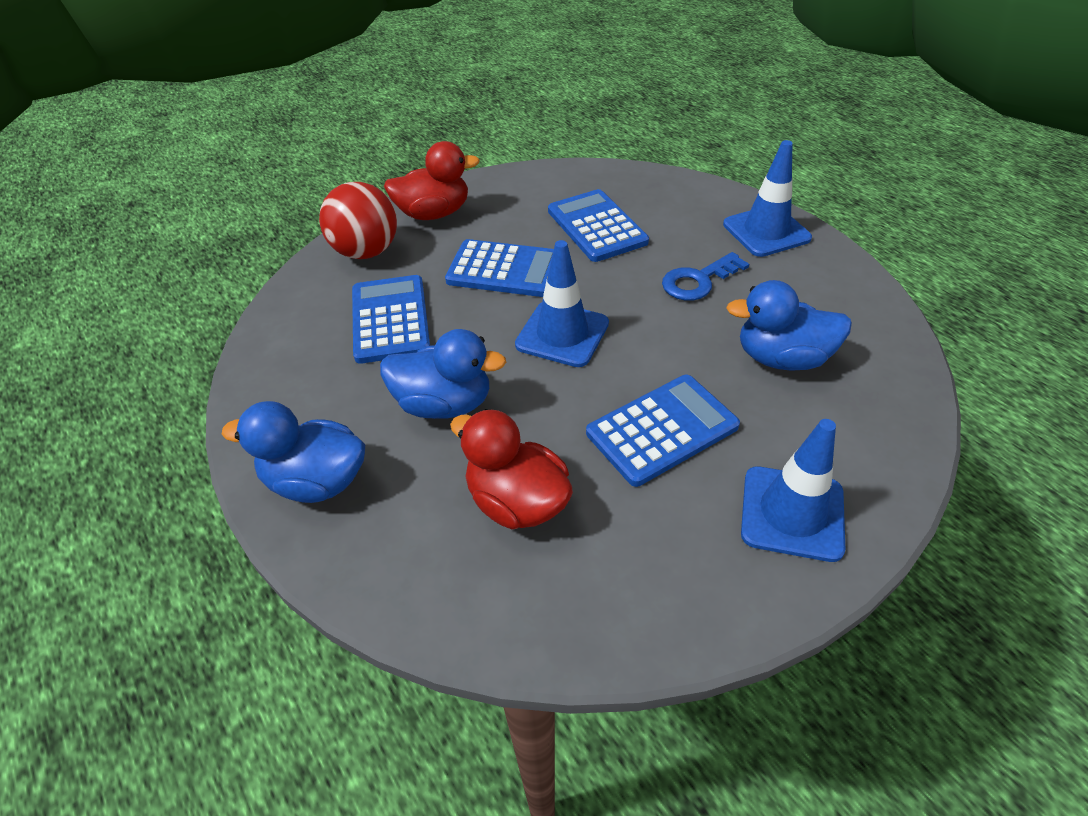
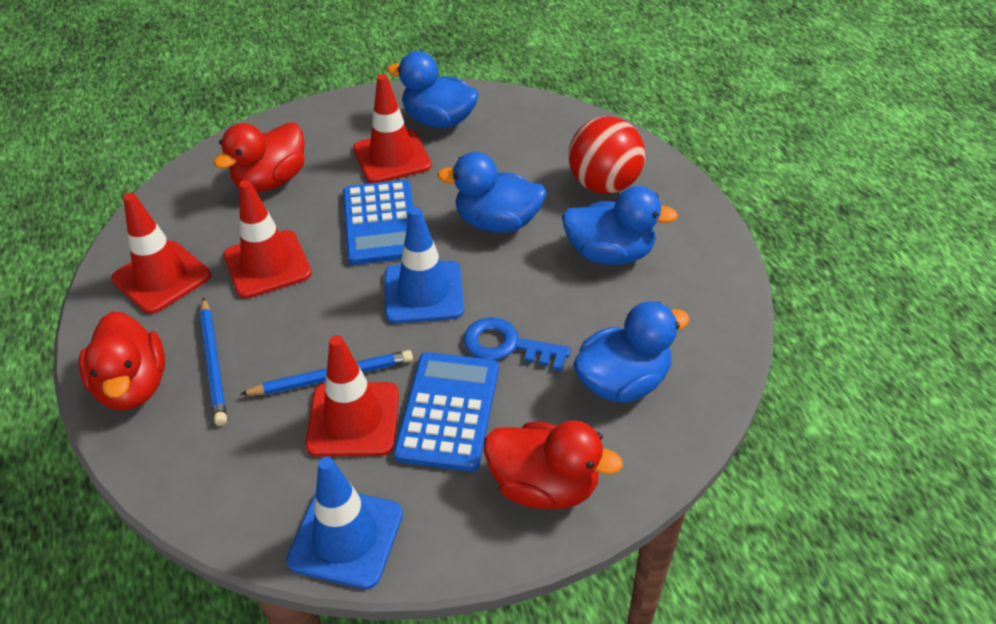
blue calculator: 4 -> 2
blue duck: 3 -> 4
blue pencil: 0 -> 2
blue traffic cone: 3 -> 2
red duck: 2 -> 3
red traffic cone: 0 -> 4

